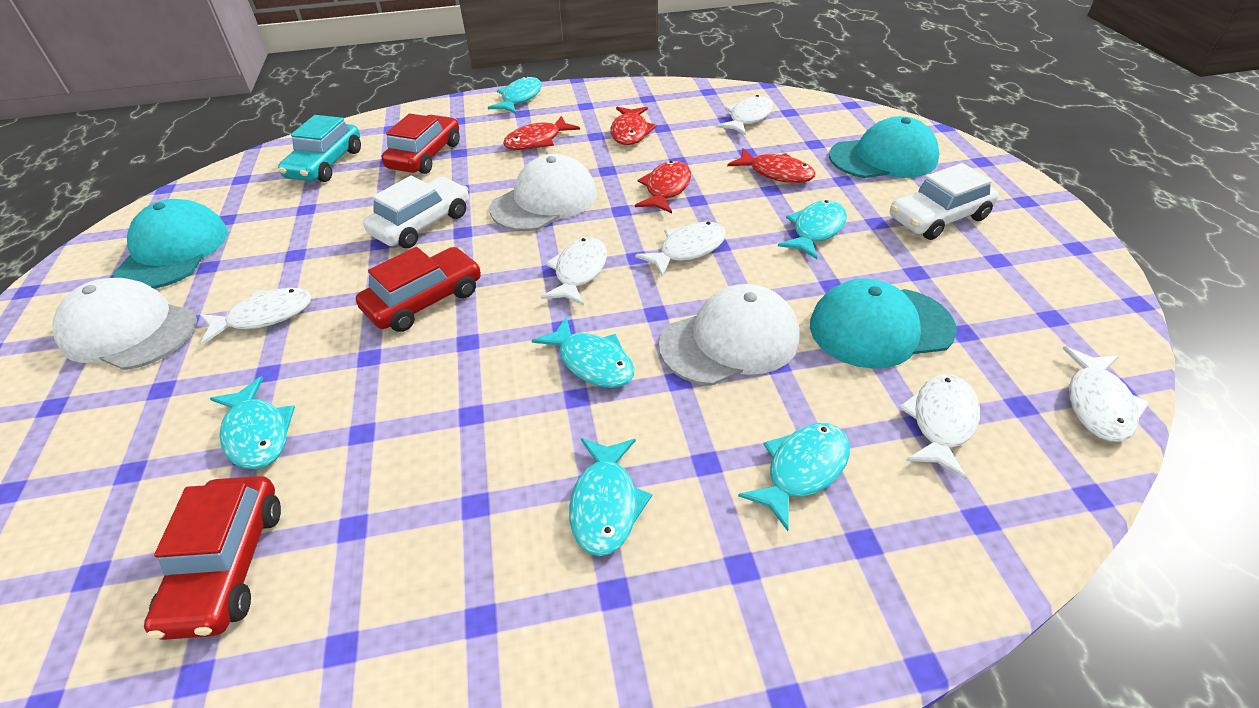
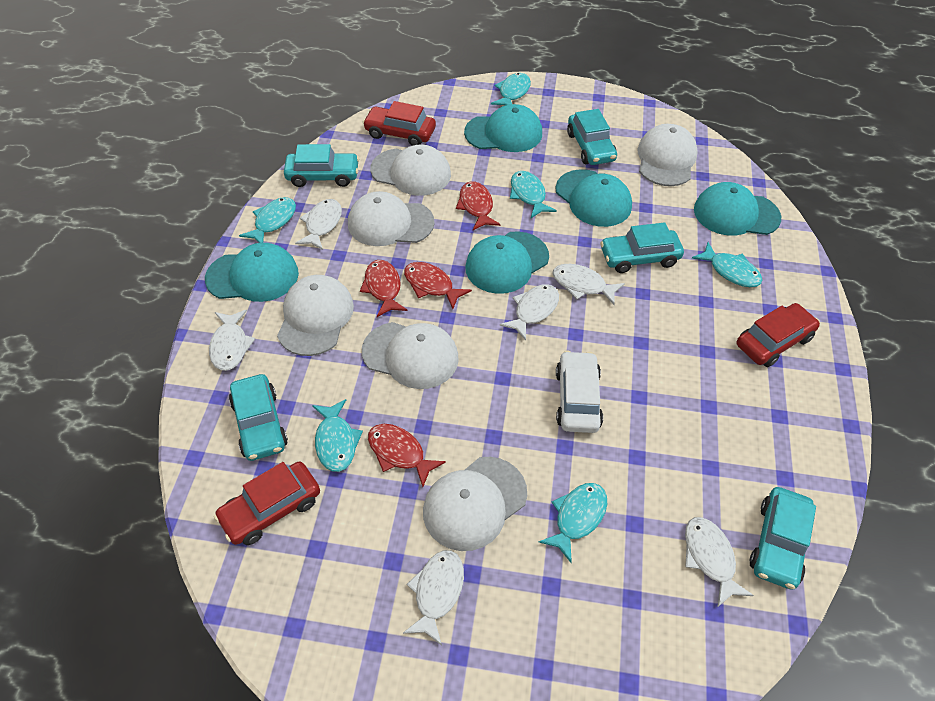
turquoise cap: 3 -> 5
turquoise car: 1 -> 5
white cap: 3 -> 6
white car: 2 -> 1

